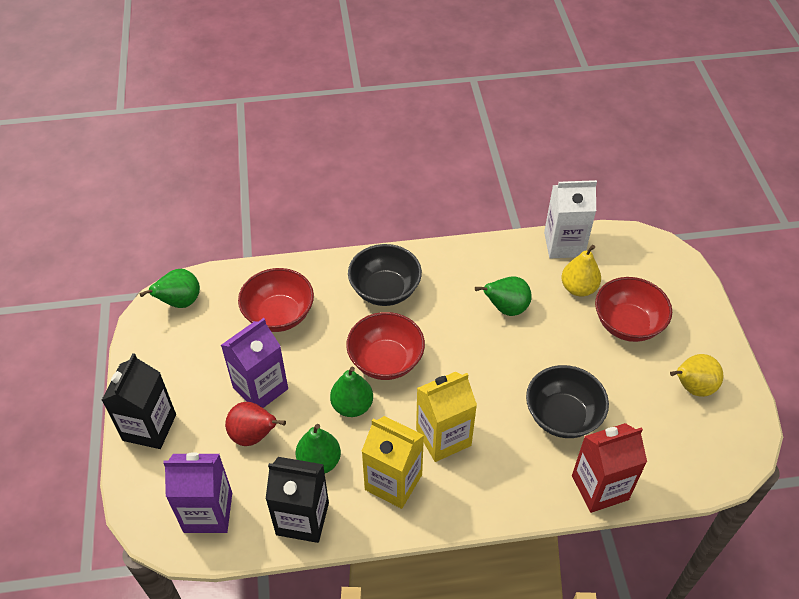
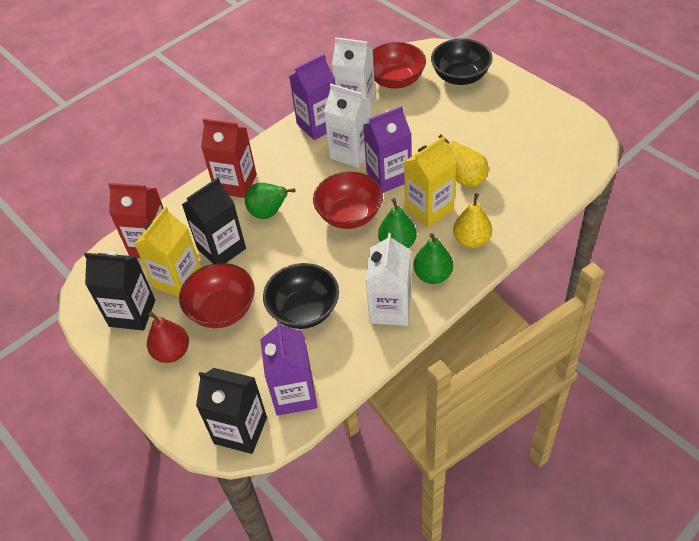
black carton: 2 -> 3
green pear: 4 -> 3
purple carton: 2 -> 3
red carton: 1 -> 2
white carton: 1 -> 3

